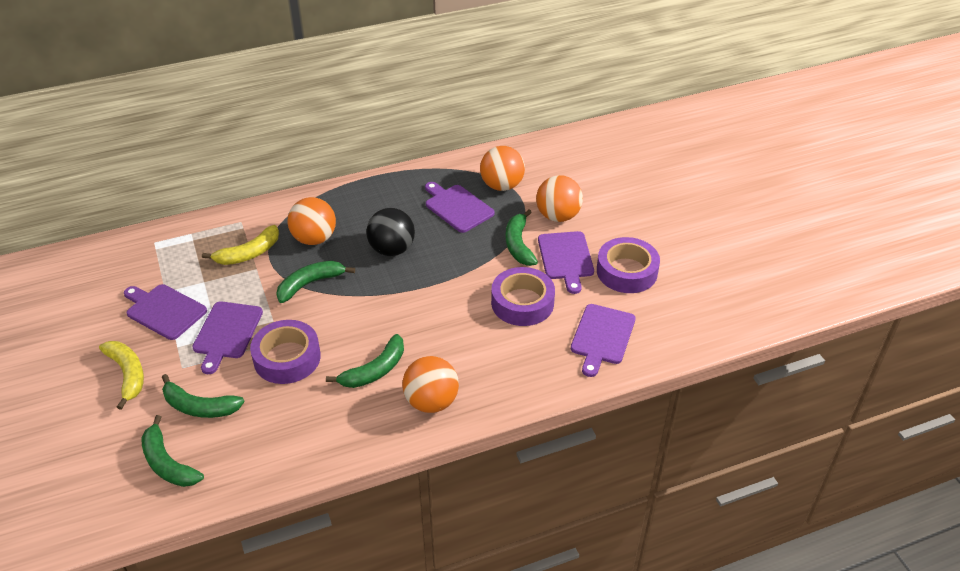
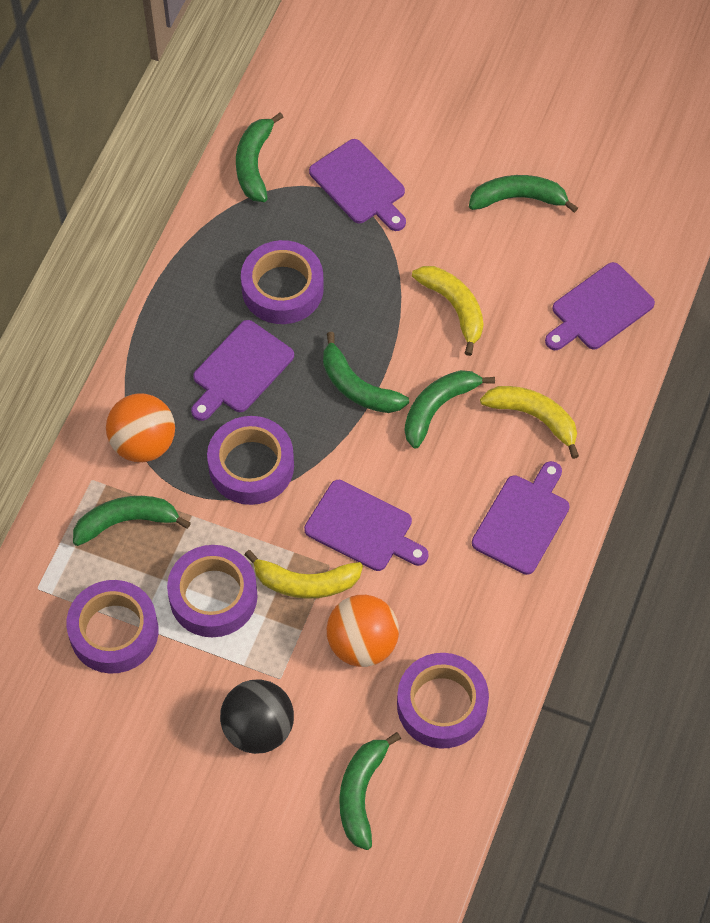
green banana: 5 -> 6
orange ball: 4 -> 2
purple tape: 3 -> 5
yellow banana: 2 -> 3

